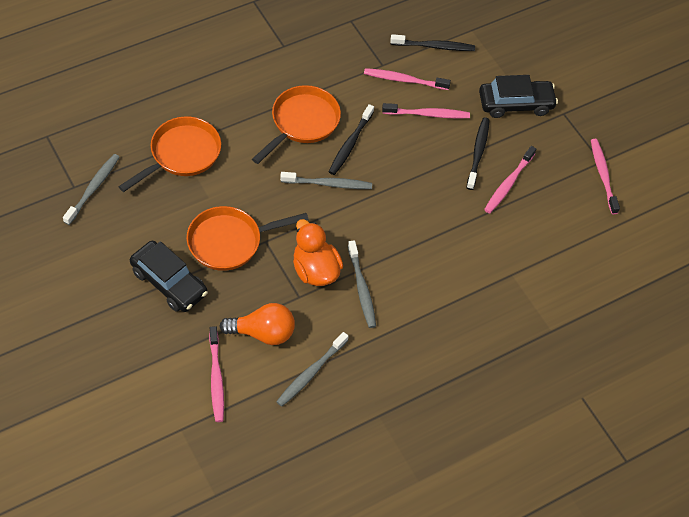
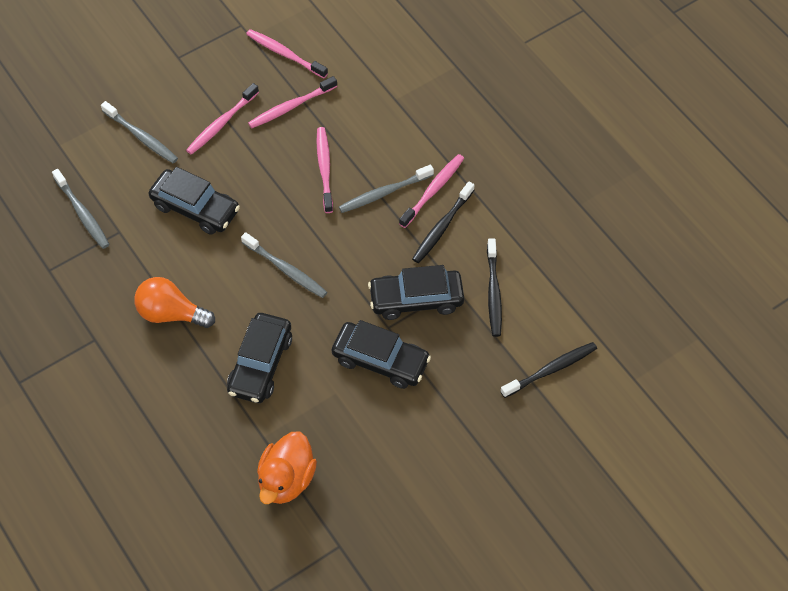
black car: 2 -> 4
orange pan: 3 -> 0

